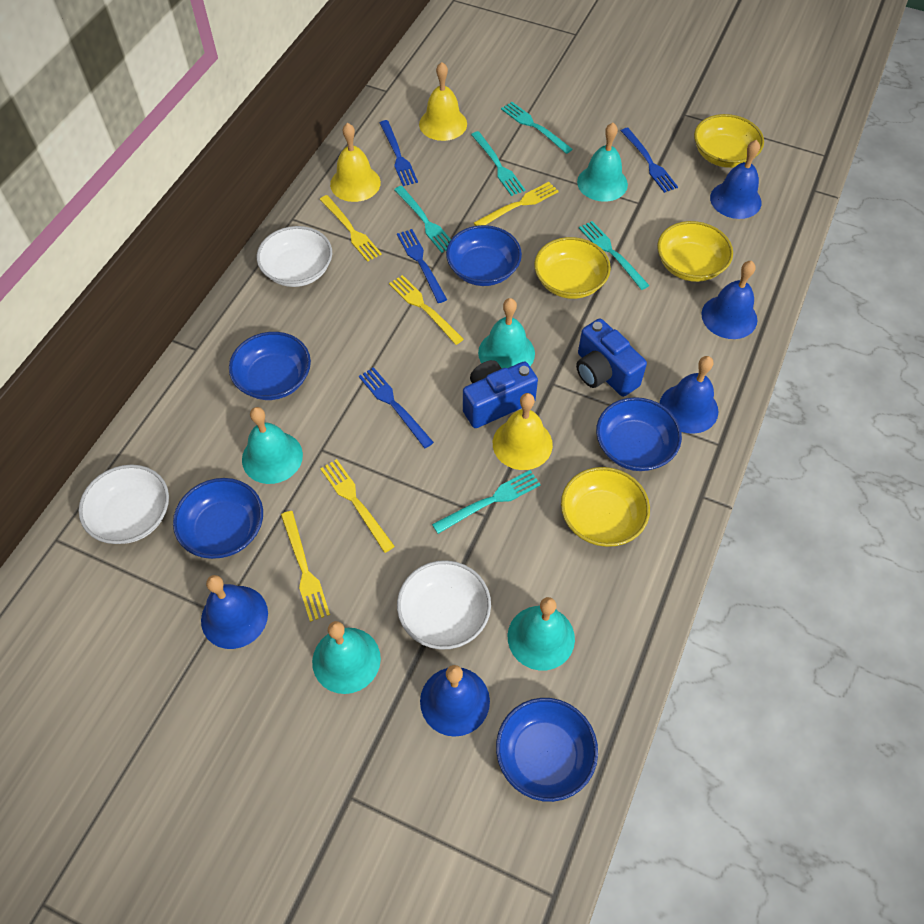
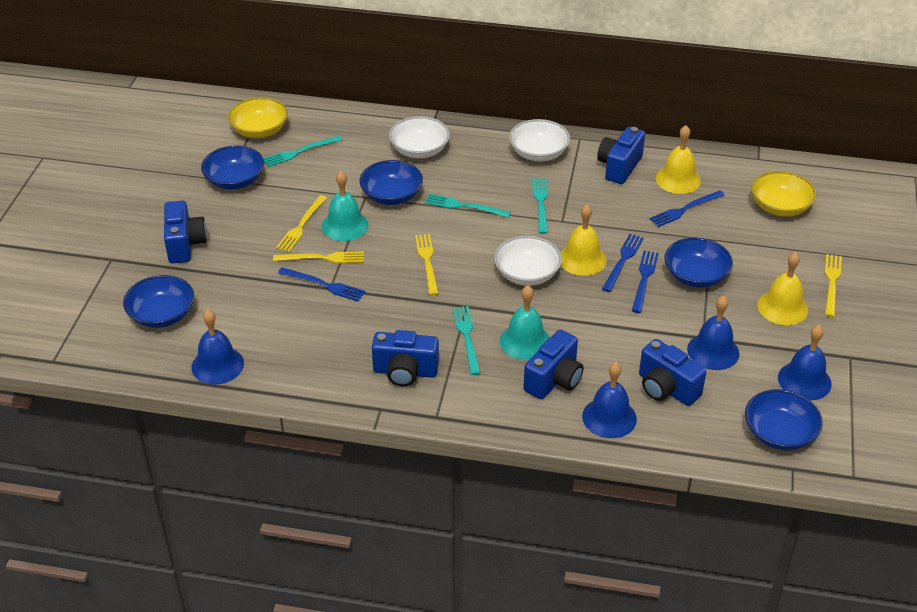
blue bell: 5 -> 4
blue camera: 2 -> 5
turquoise bell: 5 -> 2
turquoise fork: 5 -> 4
yellow bowl: 4 -> 2
yellow fork: 5 -> 4

